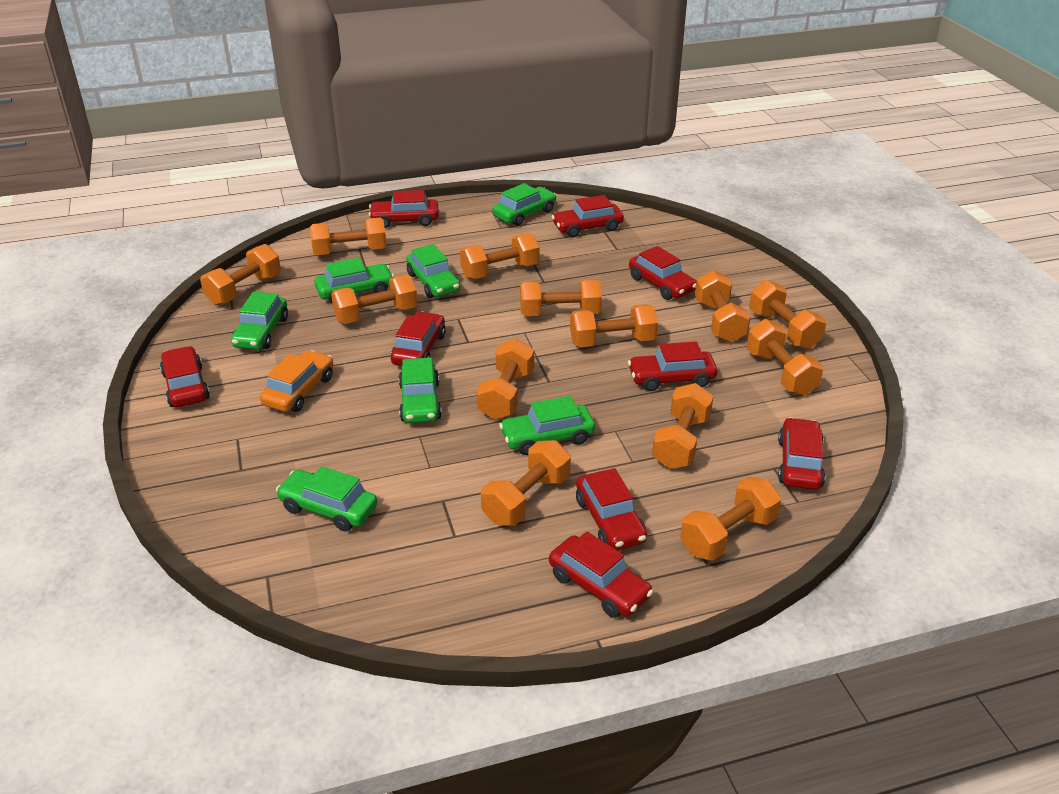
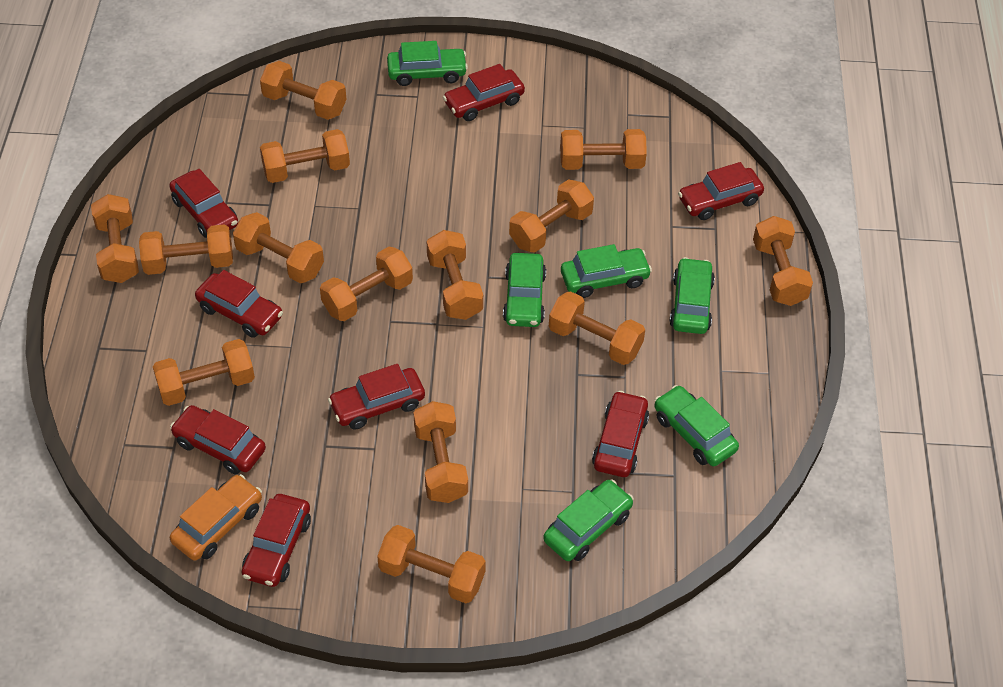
green car: 7 -> 6
orange dumbbell: 13 -> 14
red car: 9 -> 8

